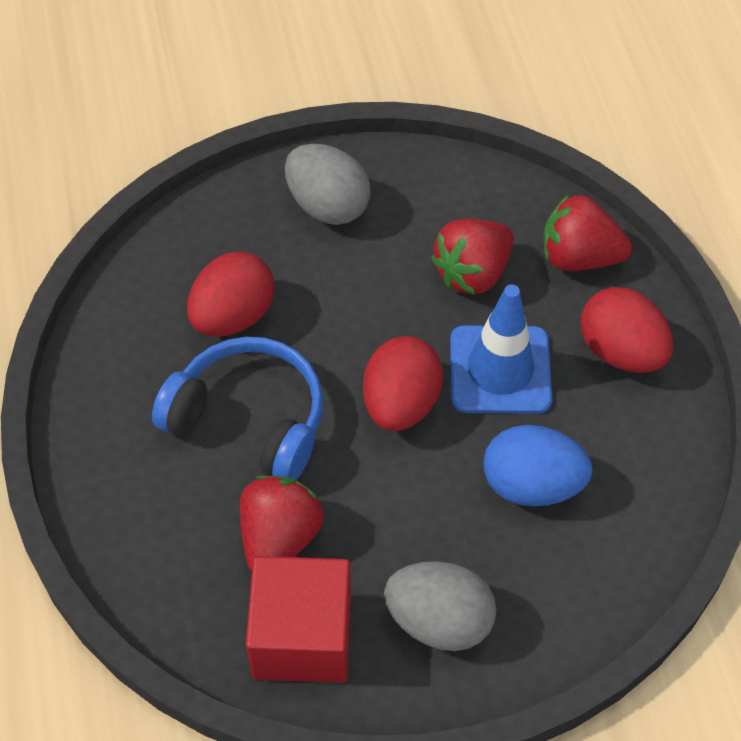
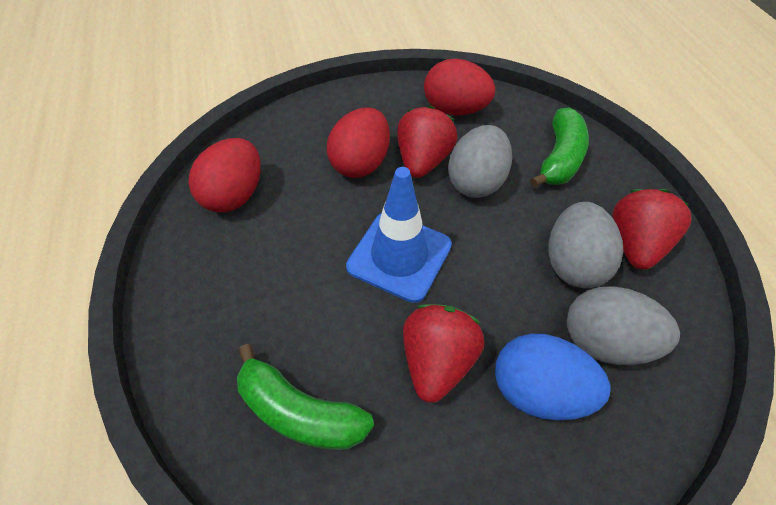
blue headphones: 1 -> 0
green banana: 0 -> 2
grey egg: 2 -> 3
red cube: 1 -> 0

